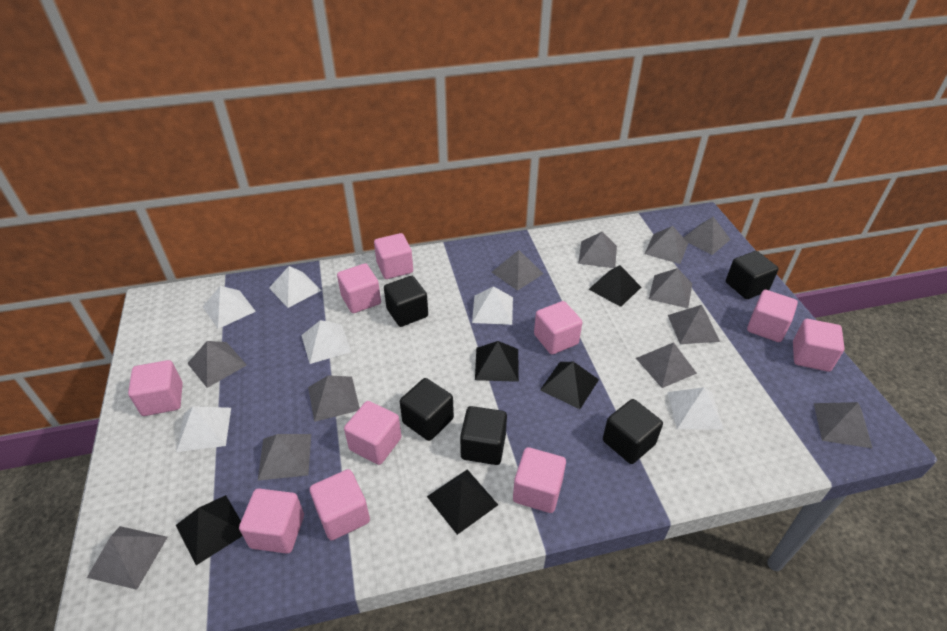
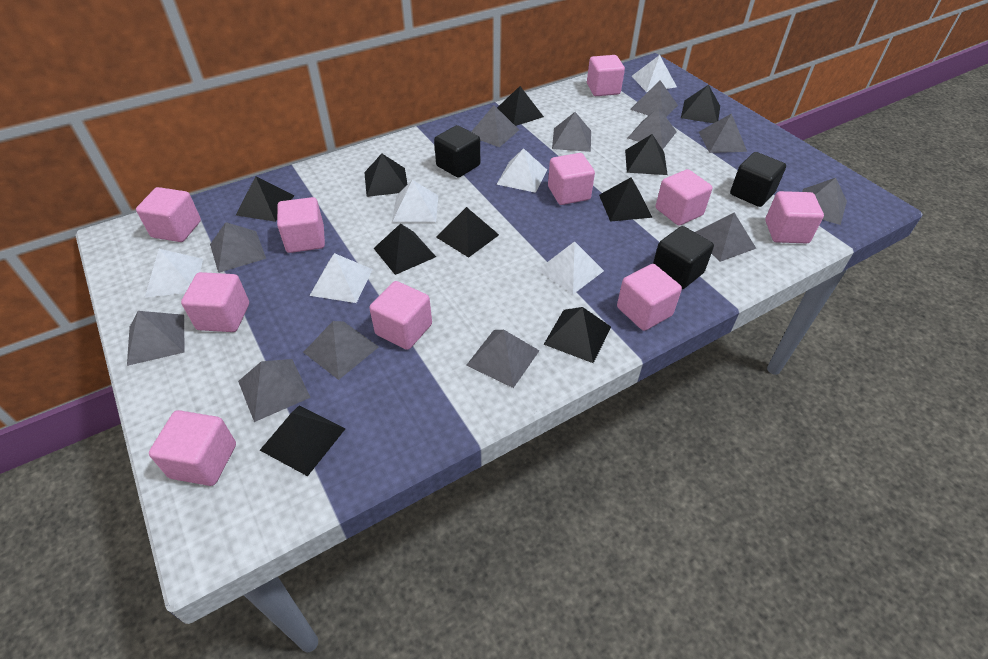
black cube: 5 -> 3
black pyramid: 5 -> 10

